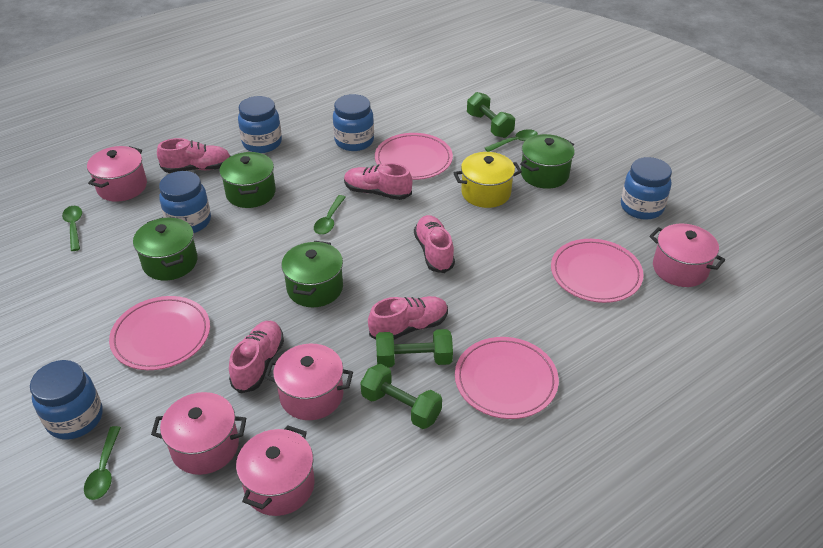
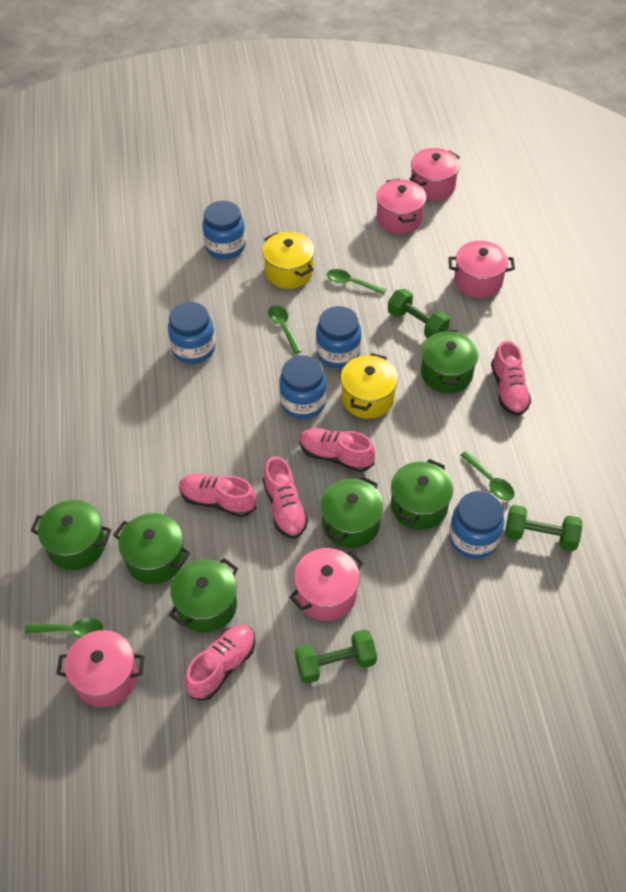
green pot: 4 -> 6
pink plate: 4 -> 0
yellow pot: 1 -> 2

